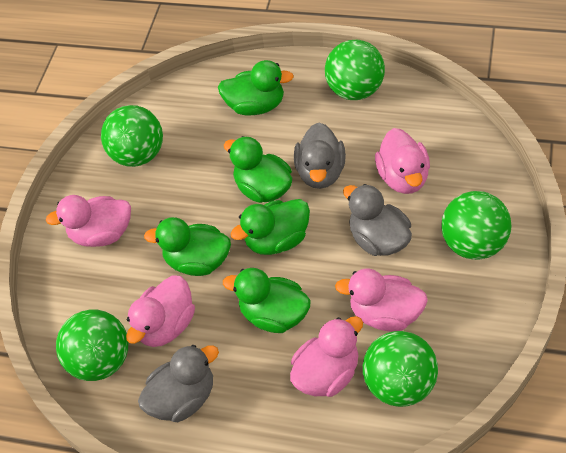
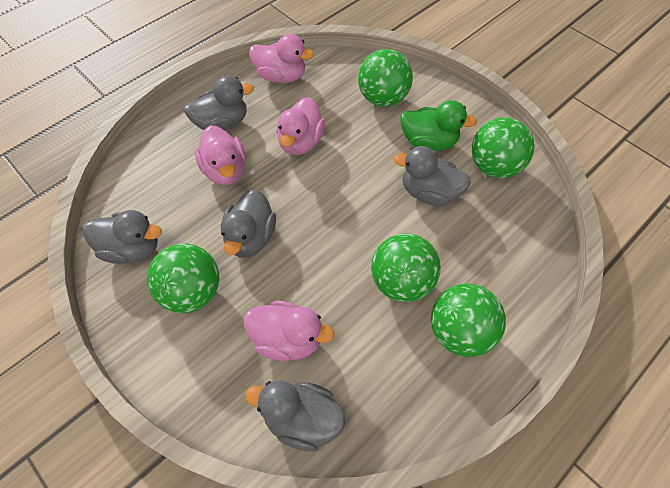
green duck: 5 -> 1
grey duck: 3 -> 5
pink duck: 5 -> 4

